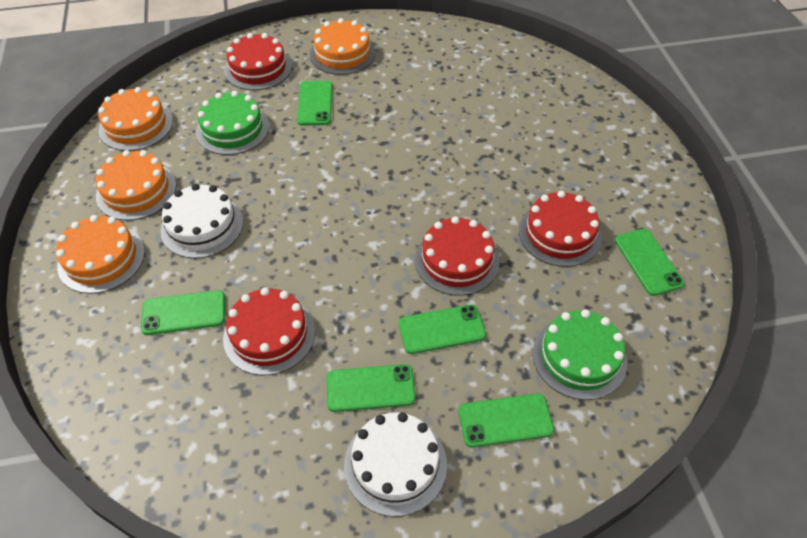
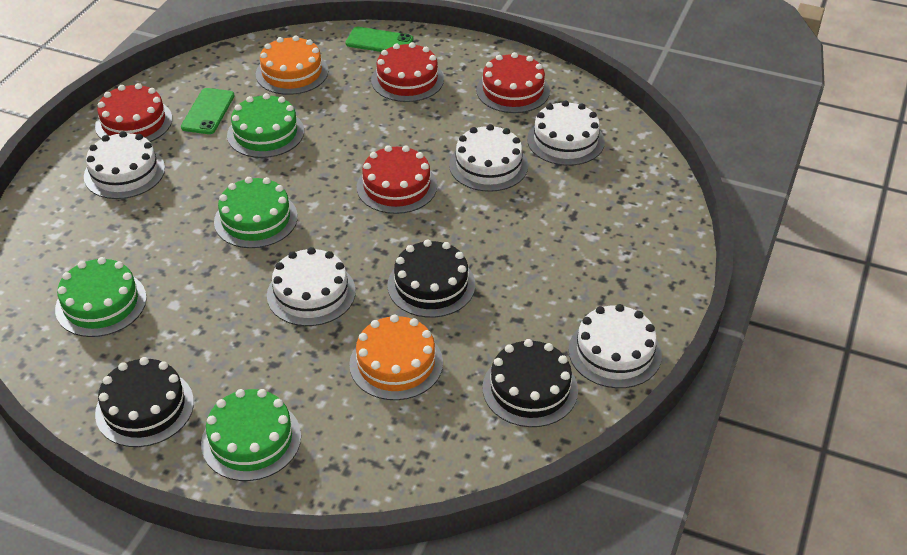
black cake: 0 -> 3
green cake: 2 -> 4
green phone: 6 -> 2
orange cake: 4 -> 2
white cake: 2 -> 5

